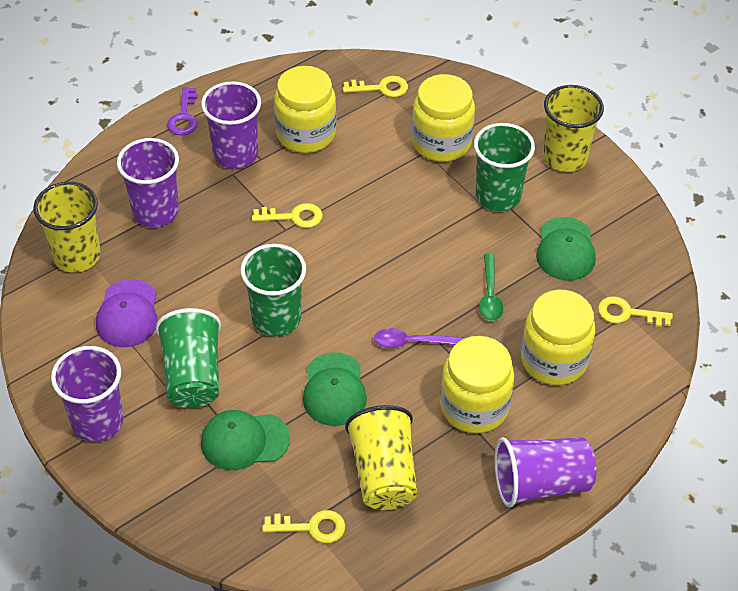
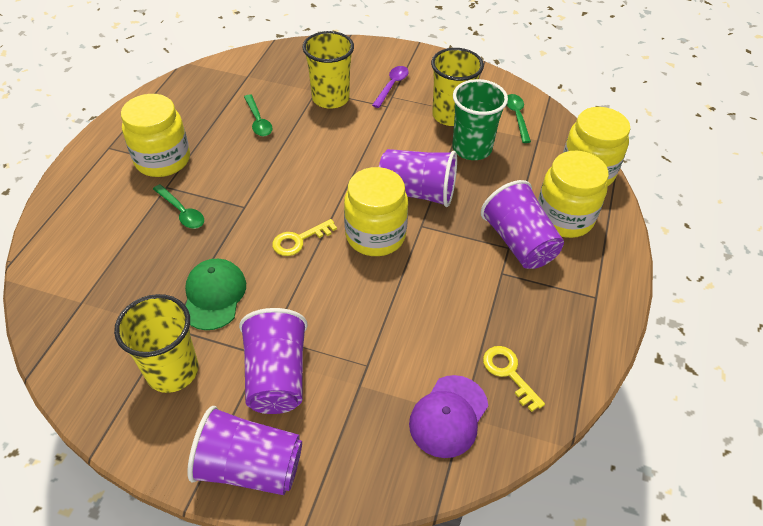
green cap: 3 -> 1
green cup: 3 -> 1
green spoon: 1 -> 3
purple key: 1 -> 0
yellow key: 4 -> 2

